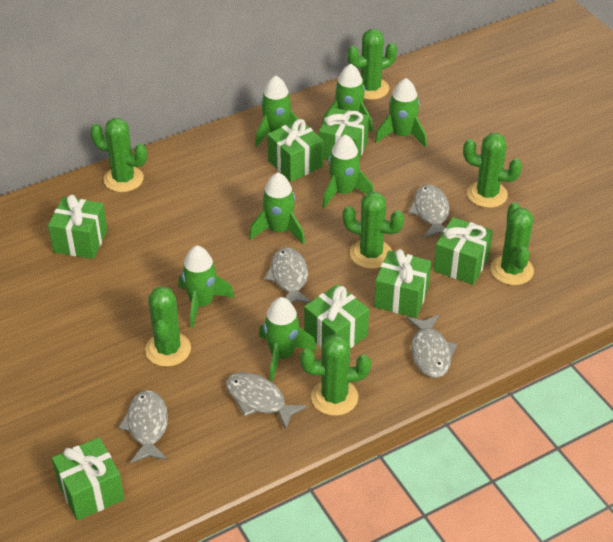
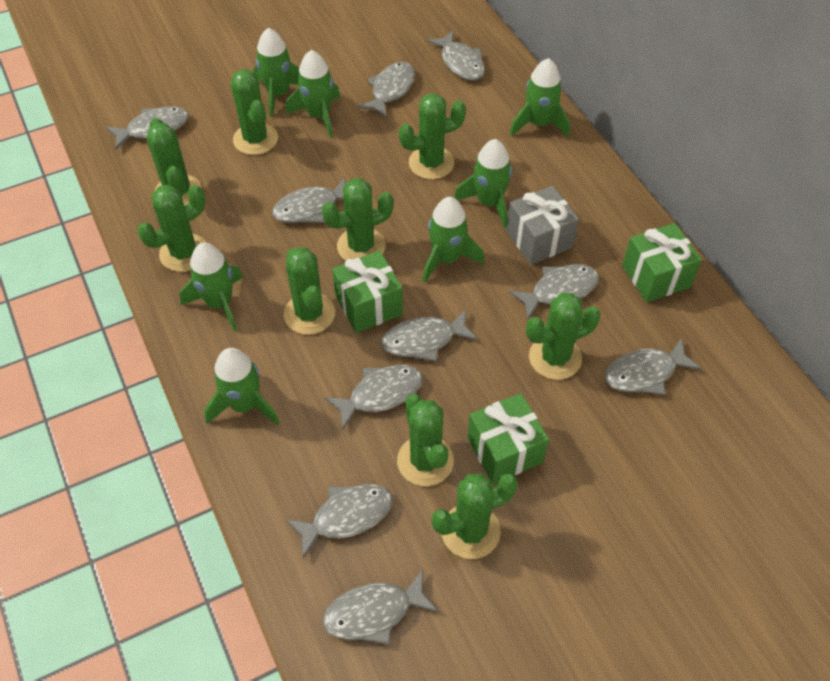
green cactus: 7 -> 9
green gift: 7 -> 3
grey fish: 5 -> 10
grey gift: 0 -> 1

